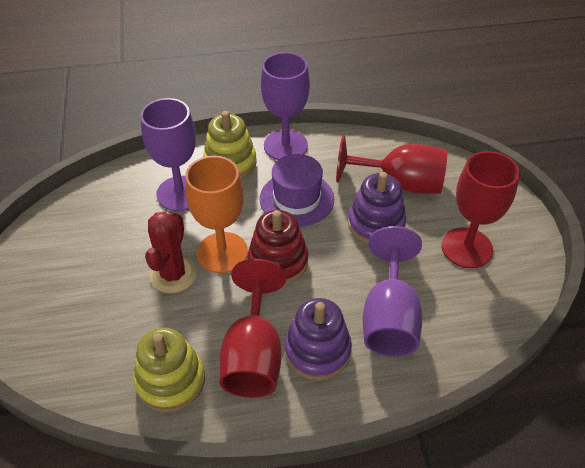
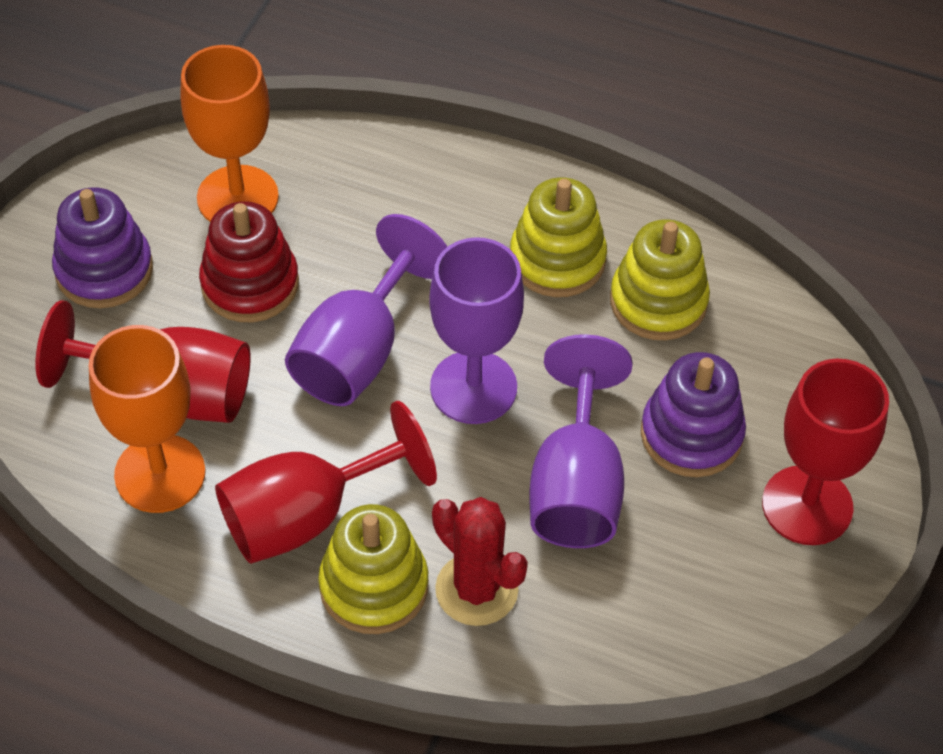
orange goblet: 1 -> 2
purple hat: 1 -> 0
yellow stacking toy: 2 -> 3

